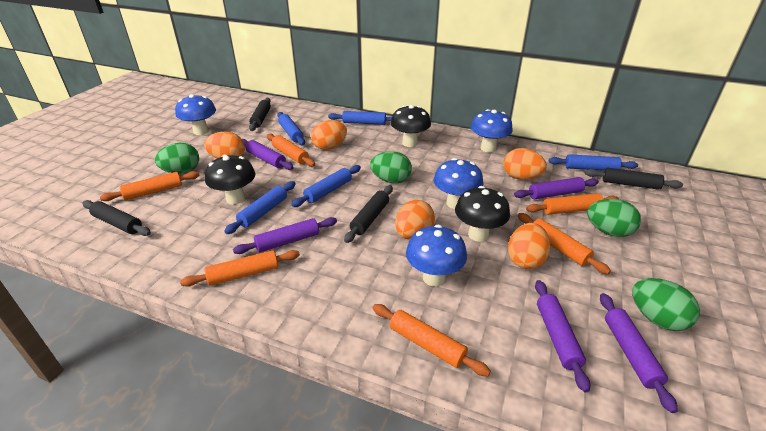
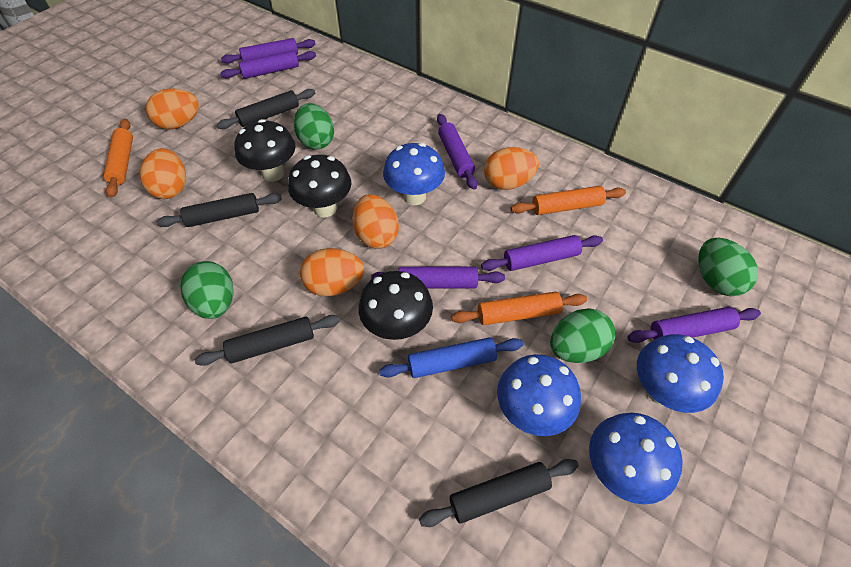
blue rolling pin: 5 -> 1
orange rolling pin: 6 -> 3
purple rolling pin: 5 -> 6

